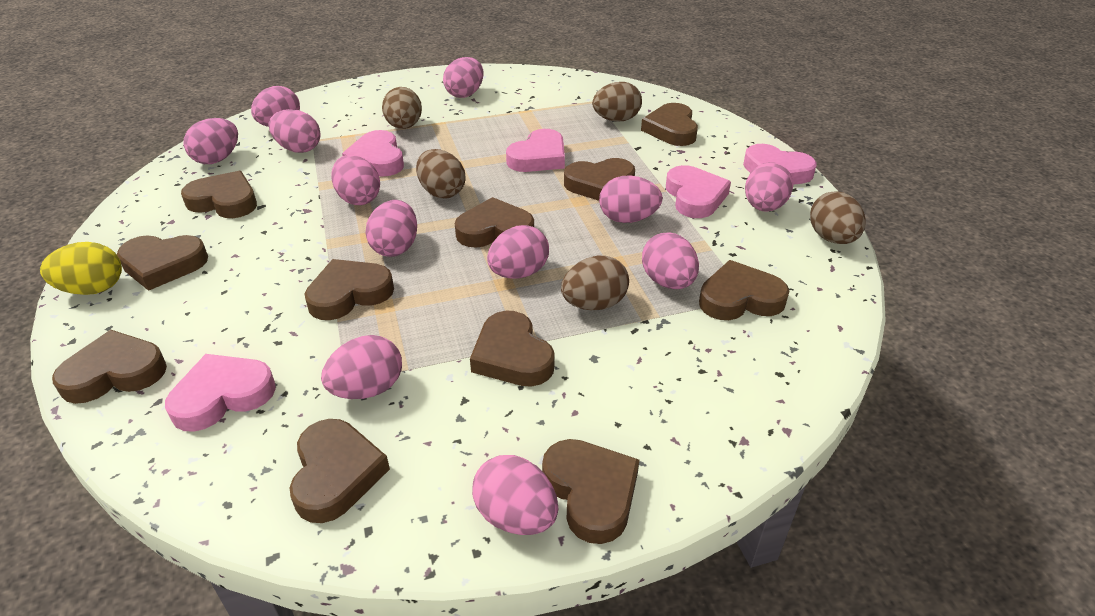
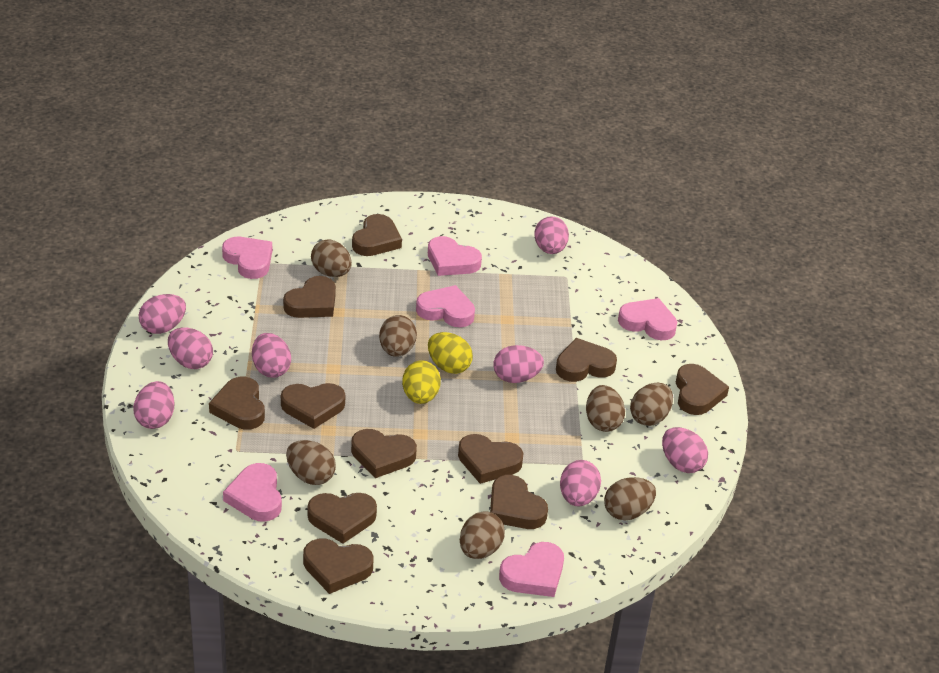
brown egg: 5 -> 7
pink egg: 12 -> 8
pink heart: 5 -> 6
yellow egg: 1 -> 2

